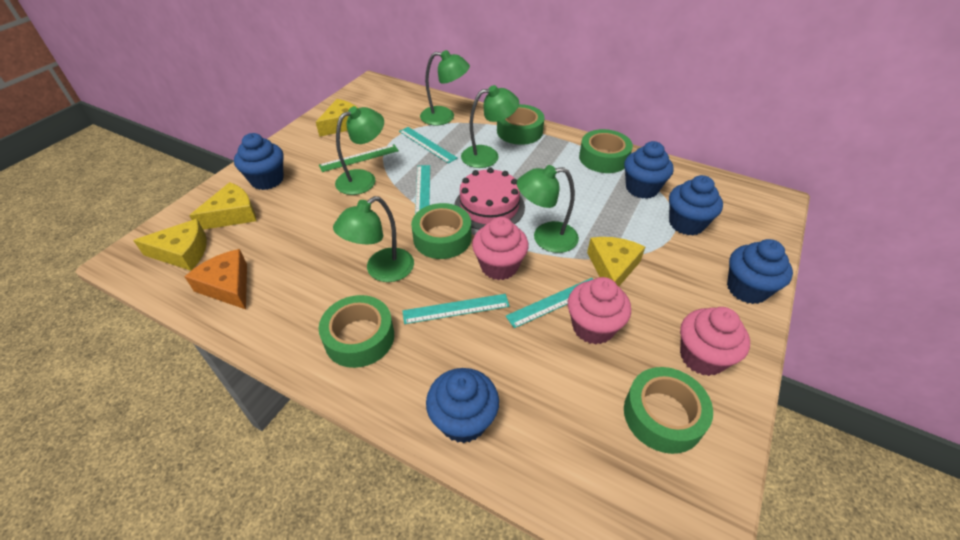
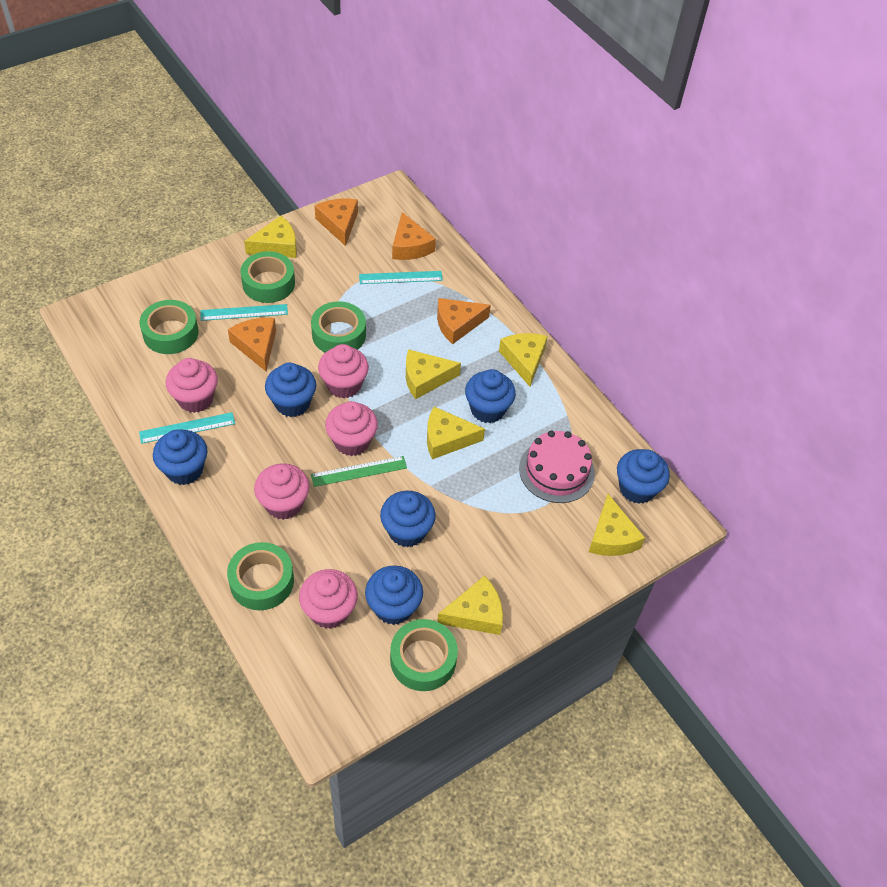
blue cupcake: 5 -> 6
green lamp: 5 -> 0
orange cheese: 1 -> 4
pink cupcake: 3 -> 5
turquoise ruler: 4 -> 3
yellow cheese: 4 -> 6

